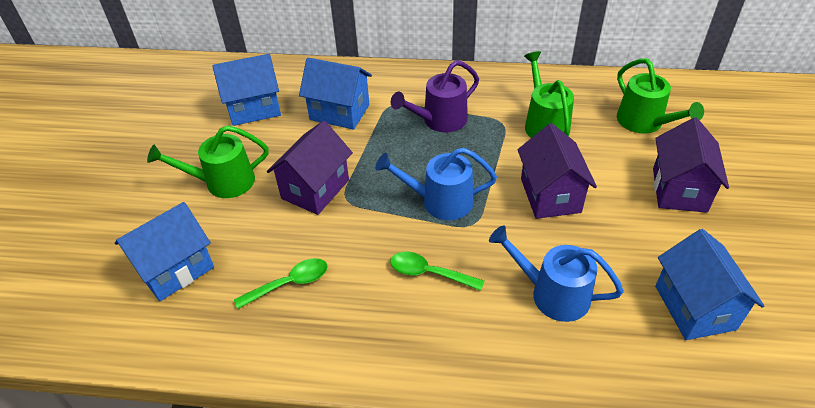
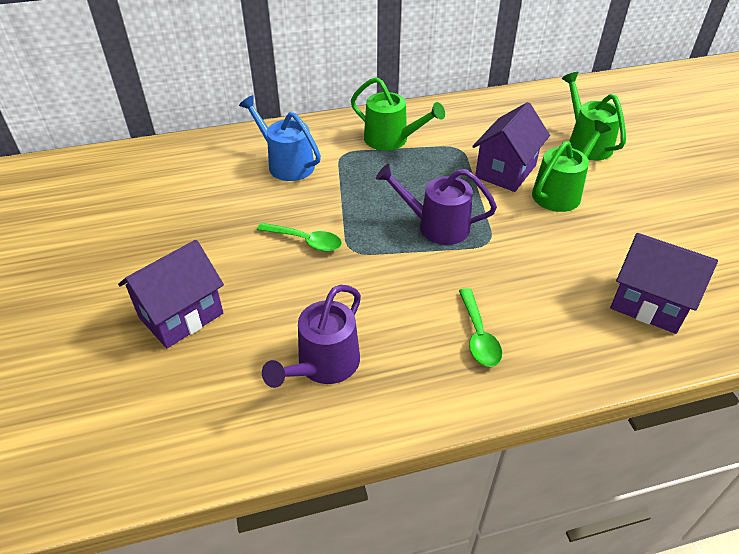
blue house: 4 -> 0
blue watering can: 2 -> 1
purple watering can: 1 -> 2

